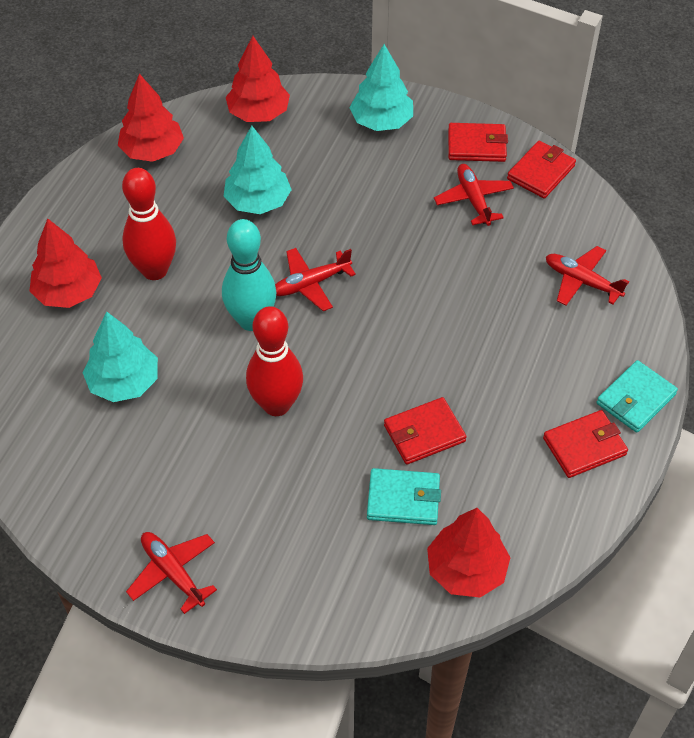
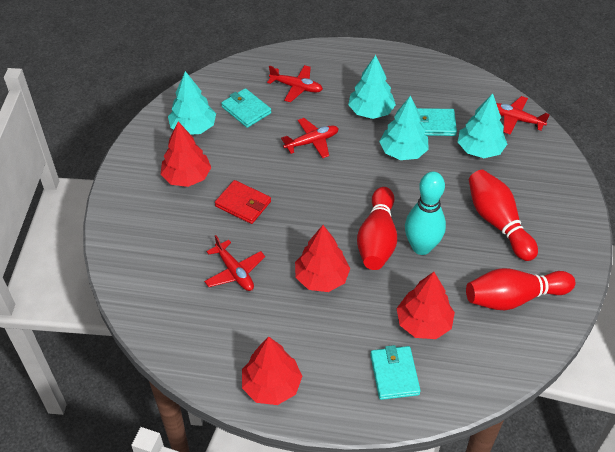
red bowling pin: 2 -> 3
red wallet: 4 -> 1
turquoise tree: 3 -> 4
turquoise wallet: 2 -> 3

